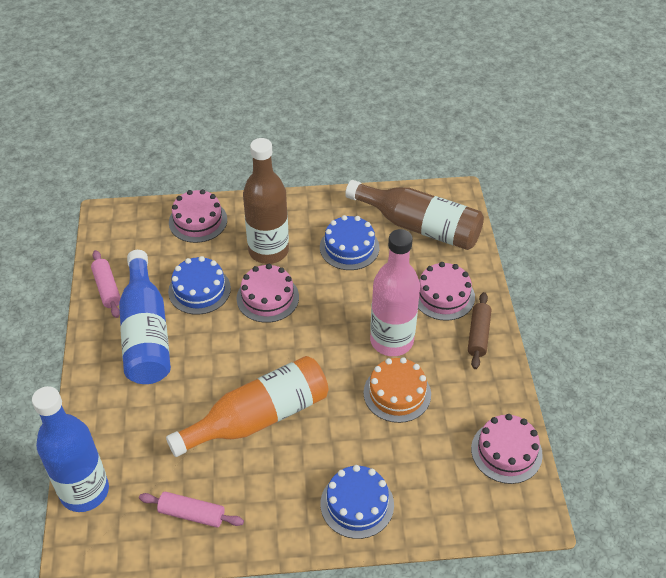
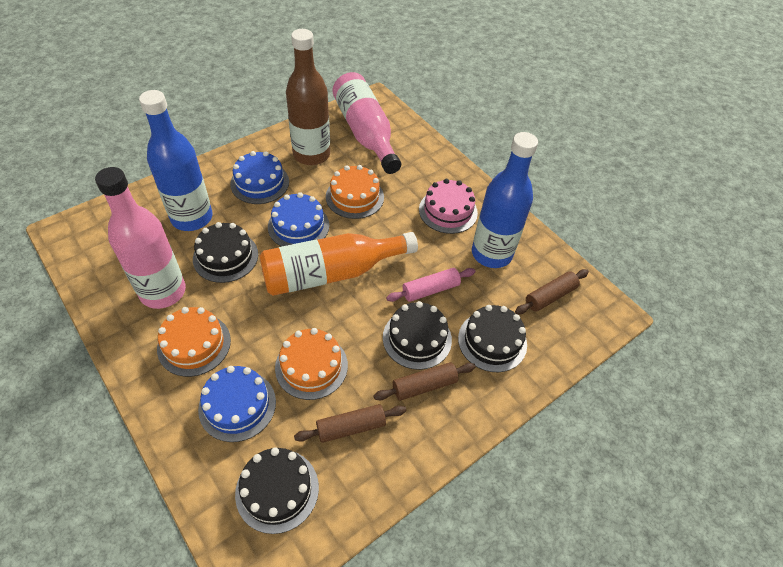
black cake: 0 -> 4
brown bottle: 2 -> 1
brown rolling pin: 1 -> 3
orange cake: 1 -> 3
pink bottle: 1 -> 2
pink cake: 4 -> 1
pink rolling pin: 2 -> 1

